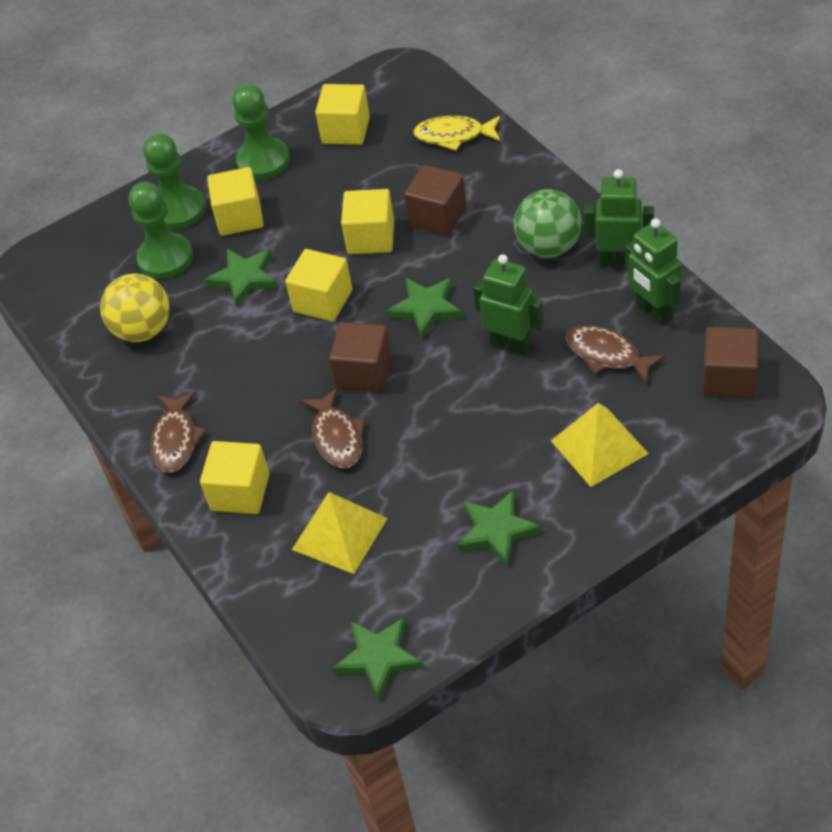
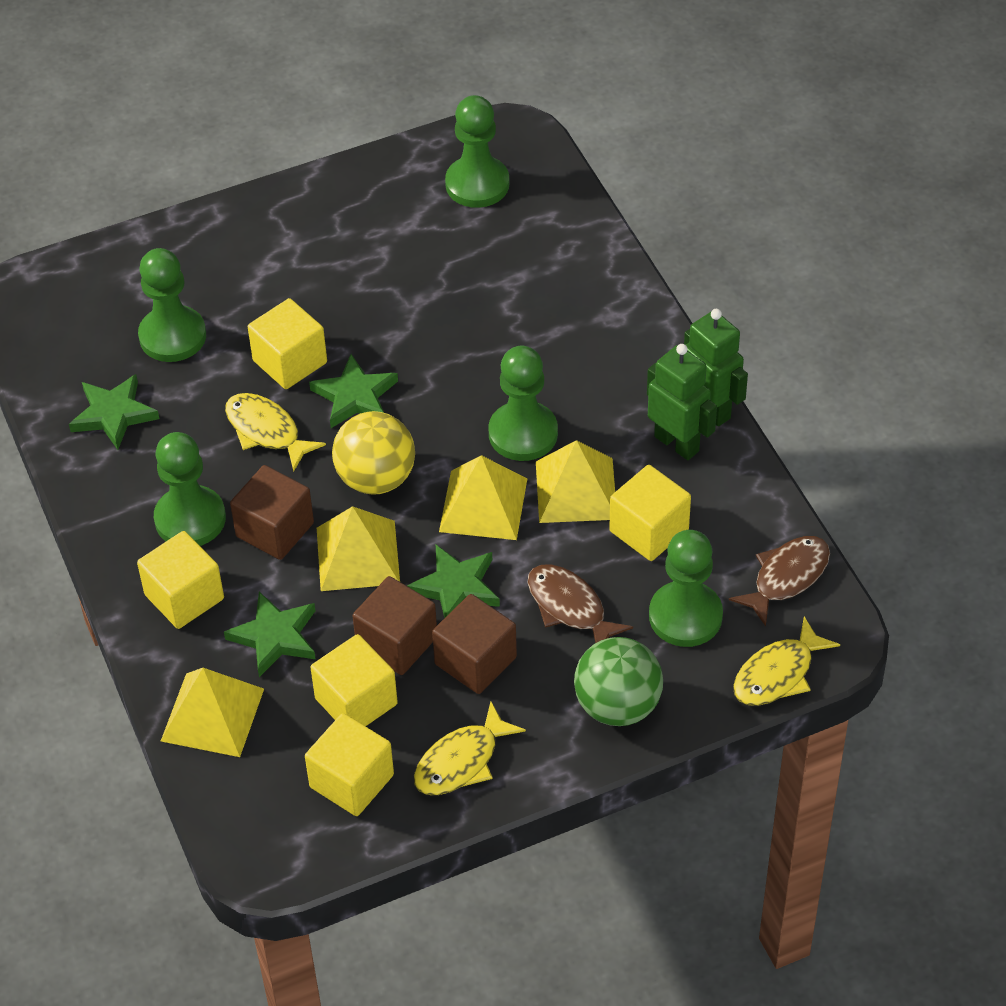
brown fish: 3 -> 2
green pawn: 3 -> 5
green robot: 3 -> 2
yellow fish: 1 -> 3
yellow pyramid: 2 -> 4

